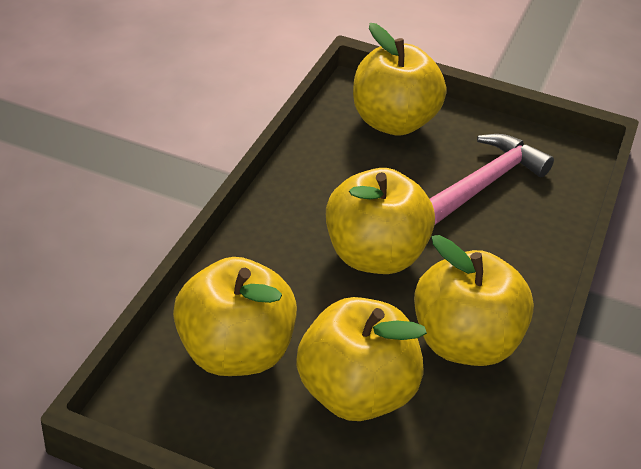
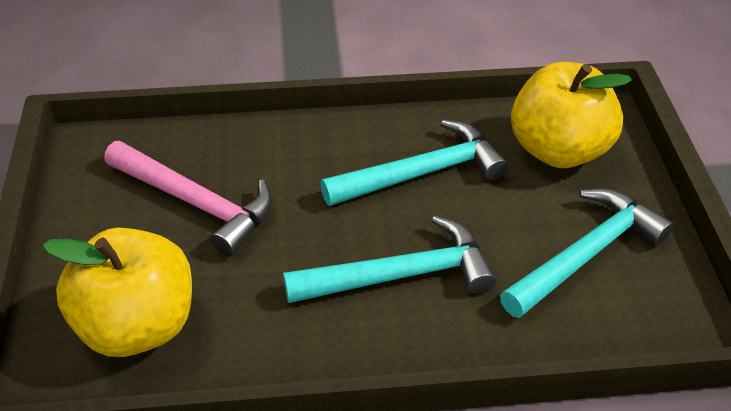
turquoise hammer: 0 -> 3
yellow apple: 5 -> 2

